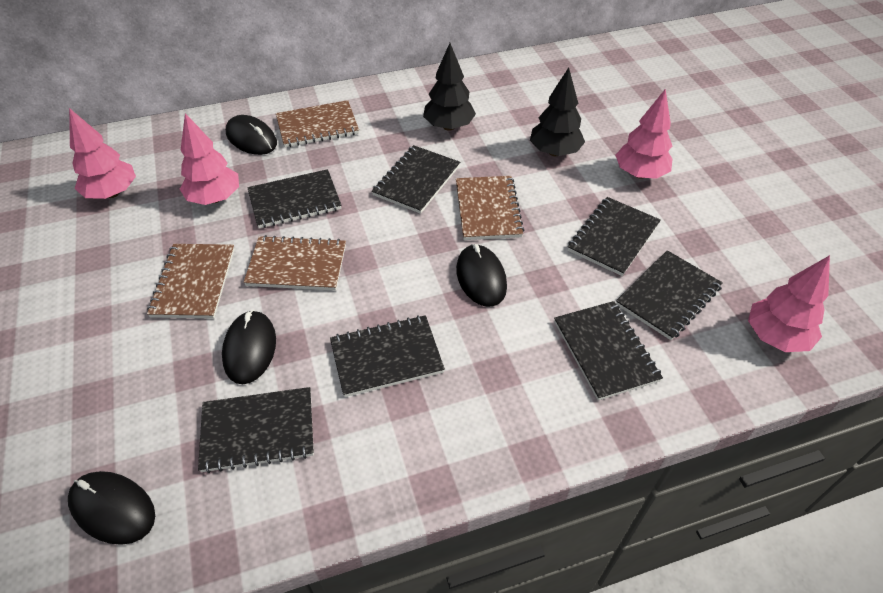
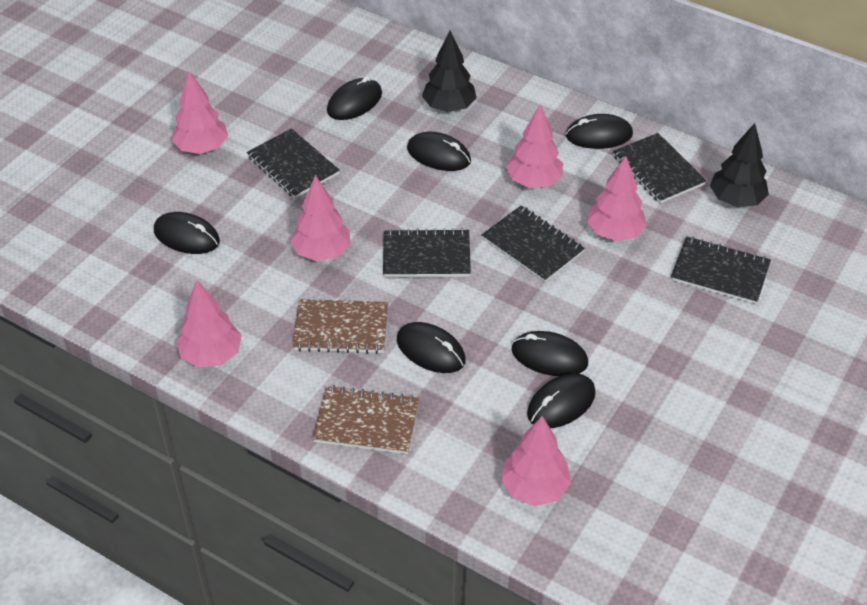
black mouse: 4 -> 7
black notebook: 7 -> 5
brown notebook: 4 -> 2
pink tree: 4 -> 6

